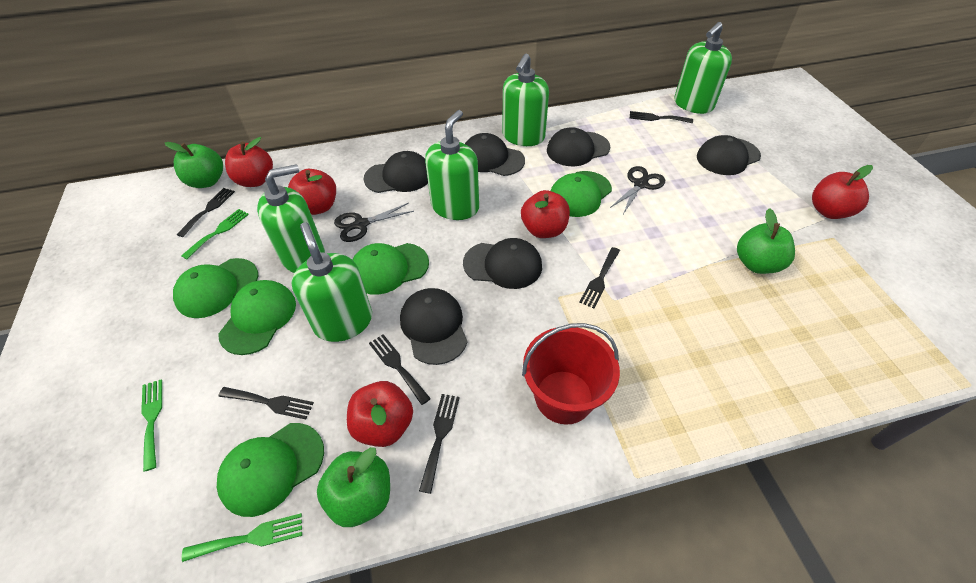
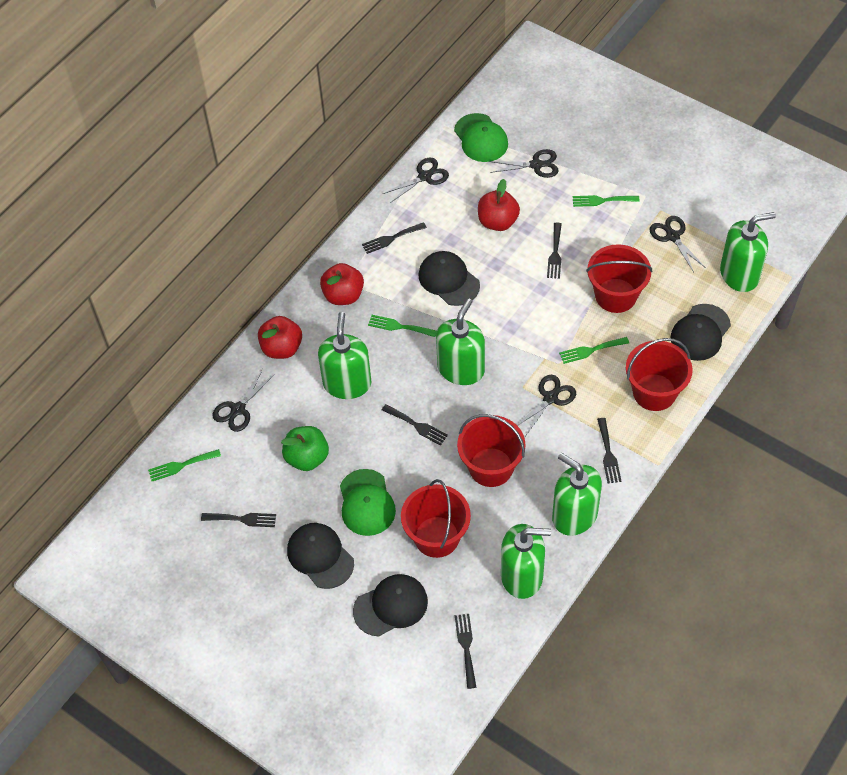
black cap: 6 -> 4
black scissors: 2 -> 5
green apple: 3 -> 1
green cap: 5 -> 2
green fork: 3 -> 4
red apple: 5 -> 3
red bucket: 1 -> 4

